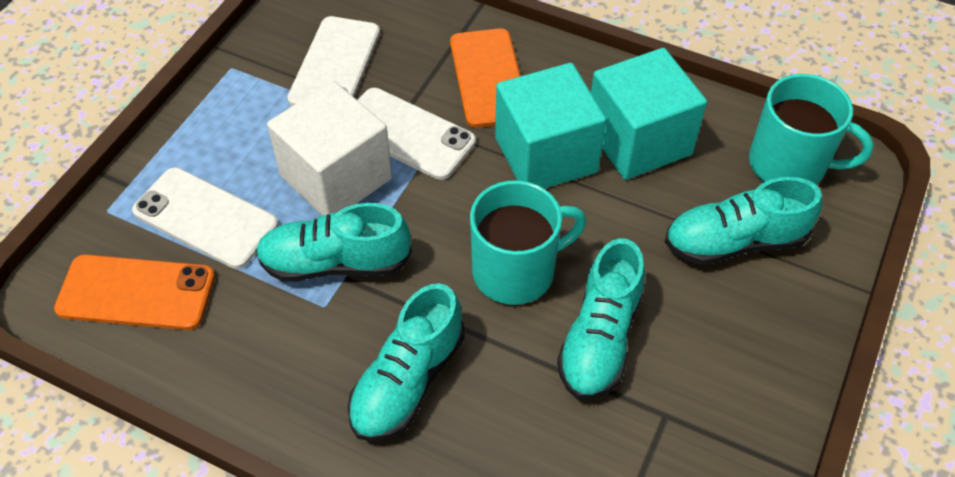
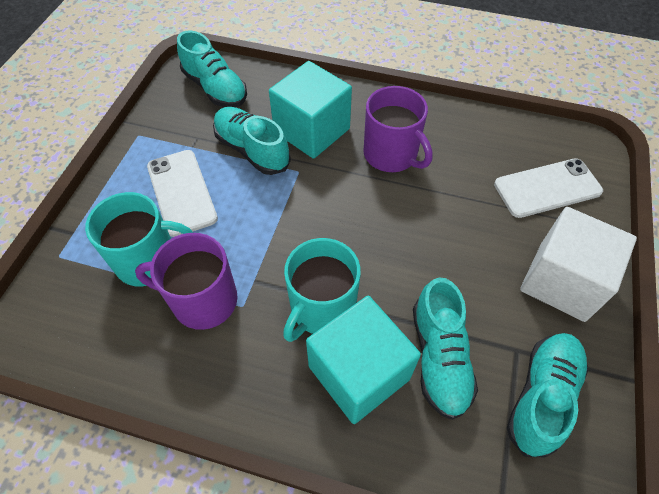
orange phone: 2 -> 0
purple mug: 0 -> 2
white phone: 3 -> 2

